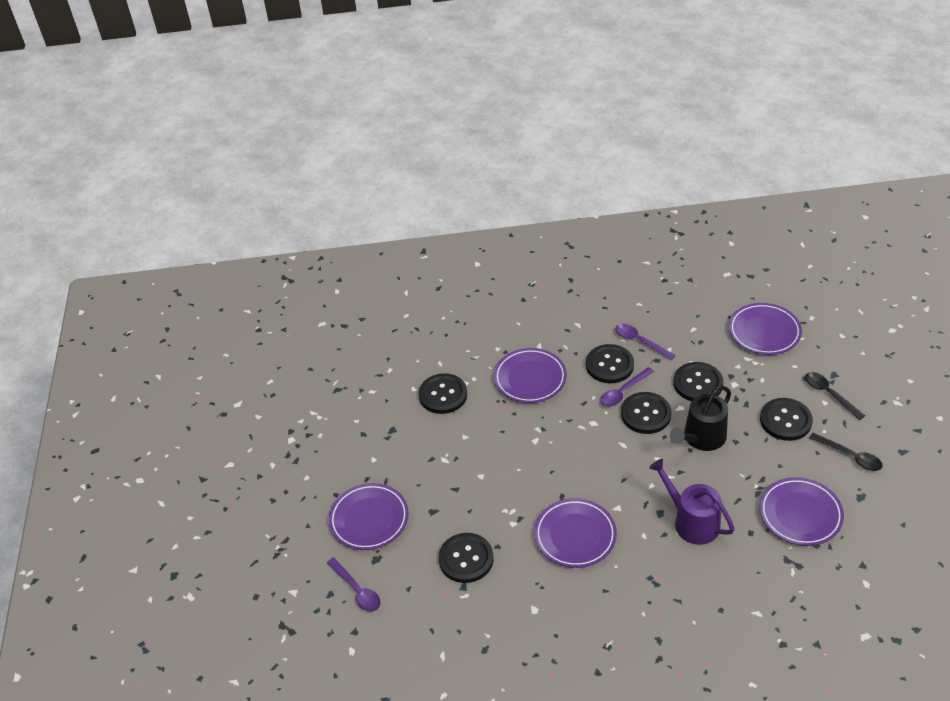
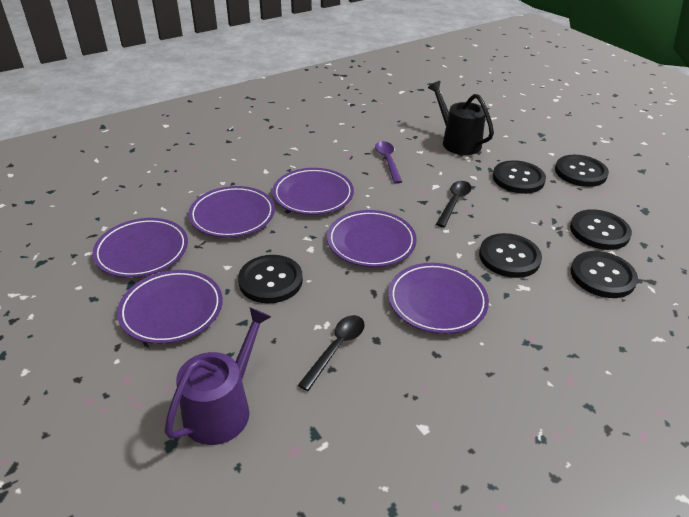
purple plate: 5 -> 6
purple spoon: 3 -> 1

